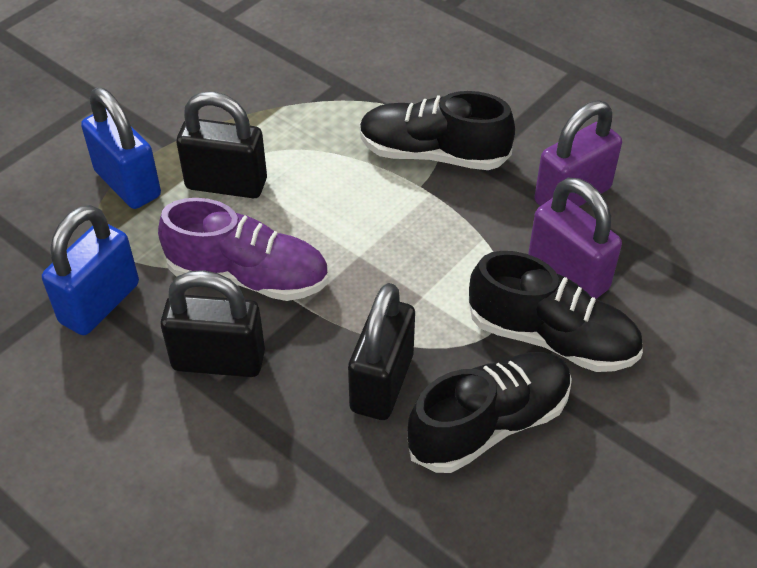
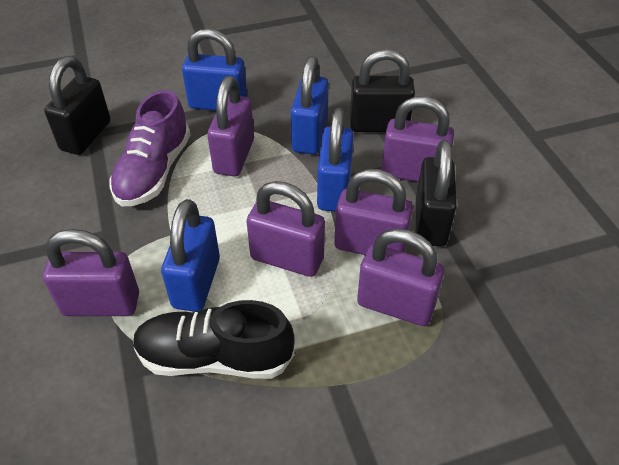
black shoe: 3 -> 1
blue padlock: 2 -> 4
purple padlock: 2 -> 6

